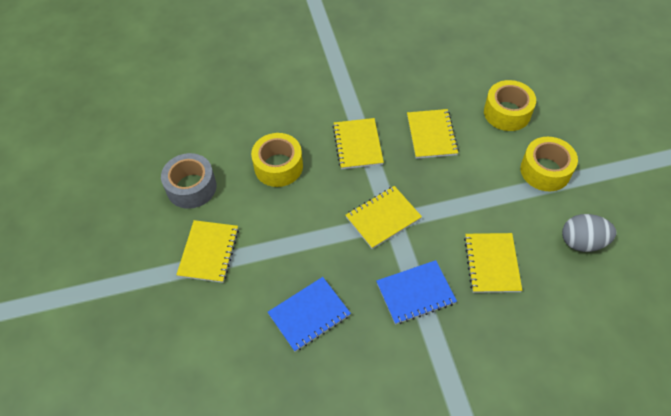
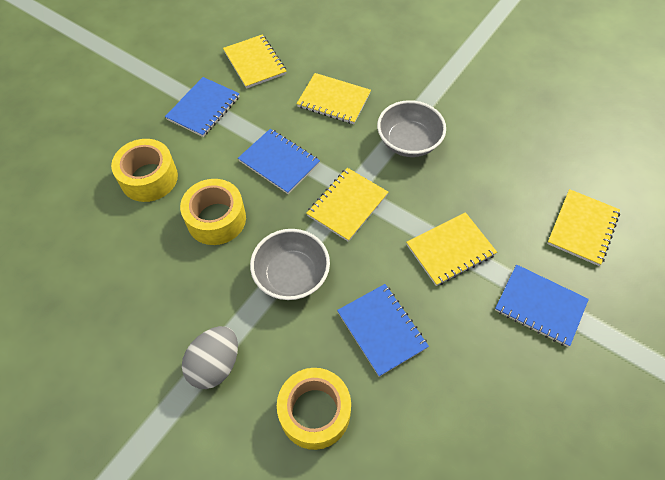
blue notebook: 2 -> 4
grey bowl: 0 -> 2
grey tape: 1 -> 0

